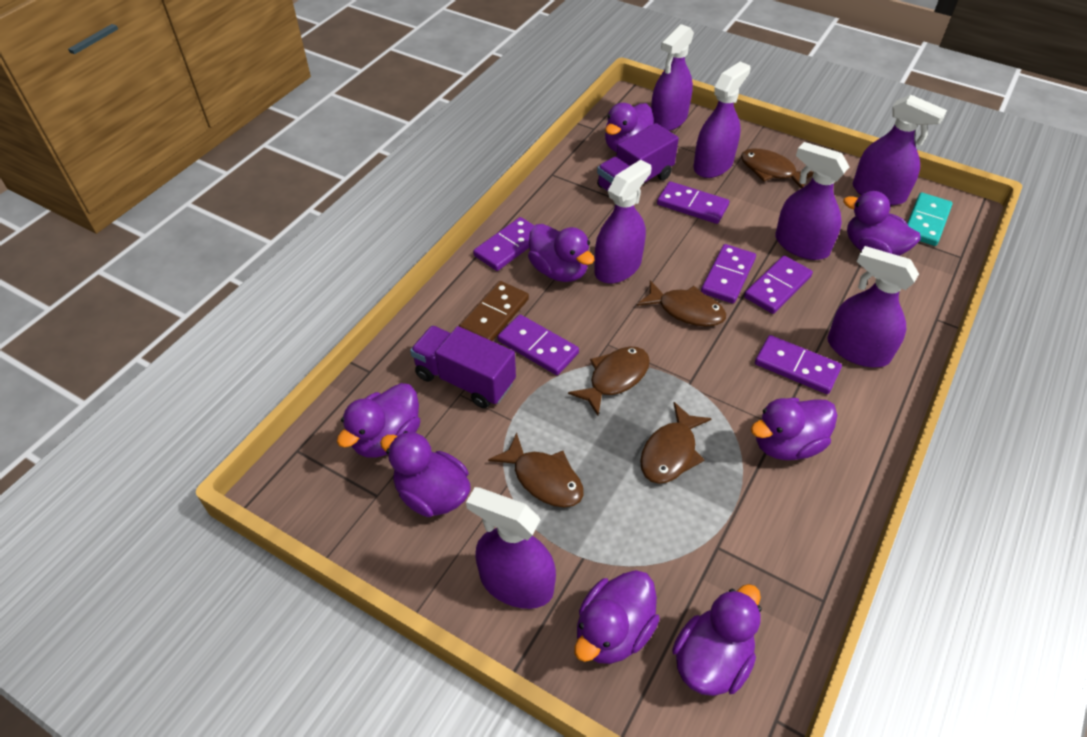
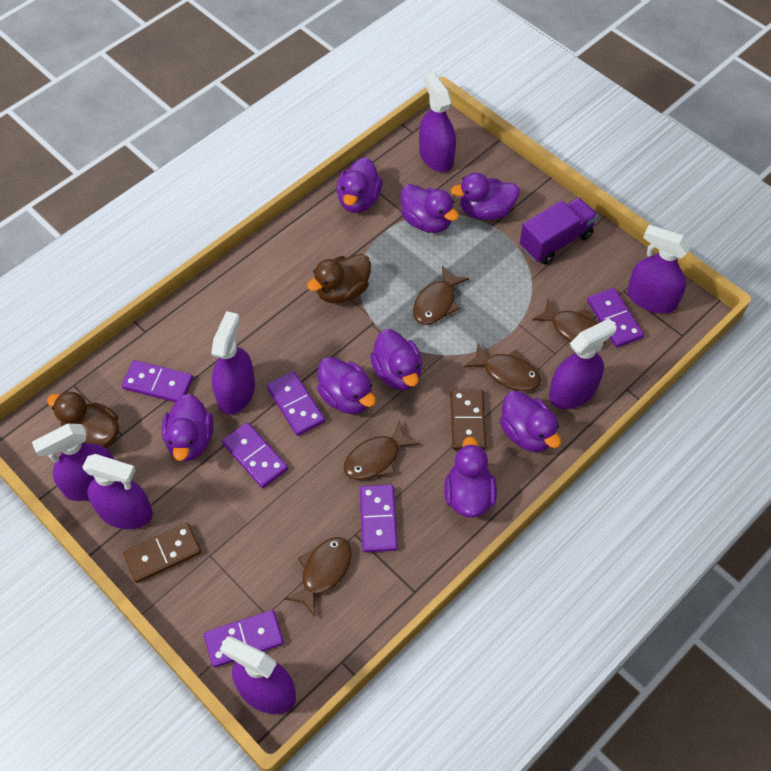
brown domino: 1 -> 2
brown duck: 0 -> 2
purple truck: 2 -> 1
turquoise domino: 1 -> 0

